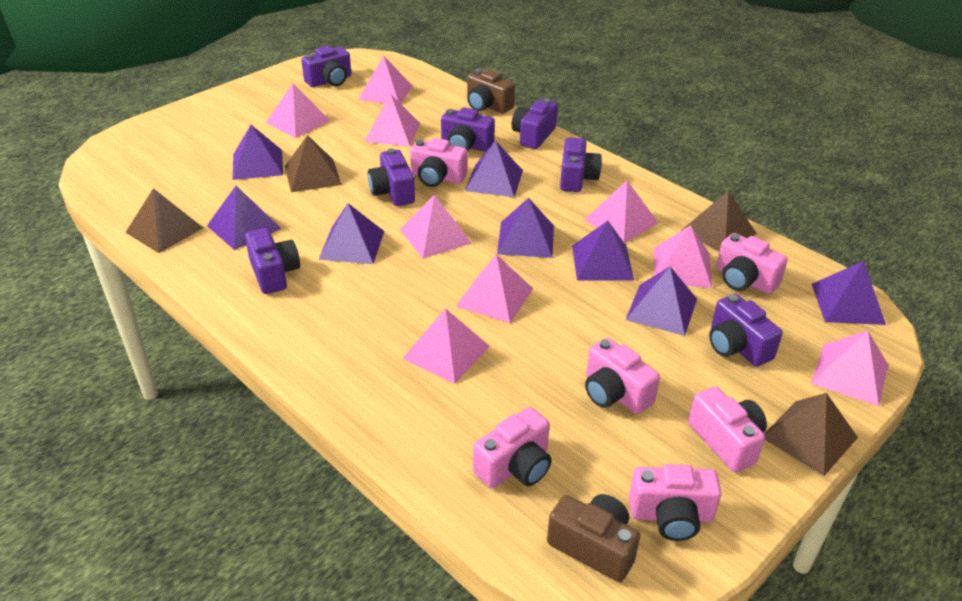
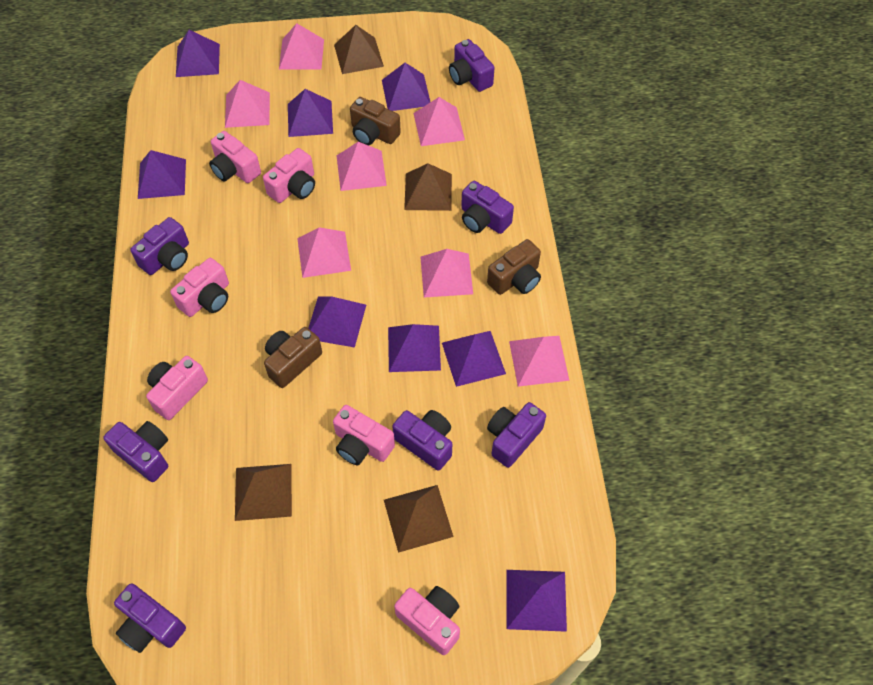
brown camera: 2 -> 3
pink pyramid: 9 -> 7

